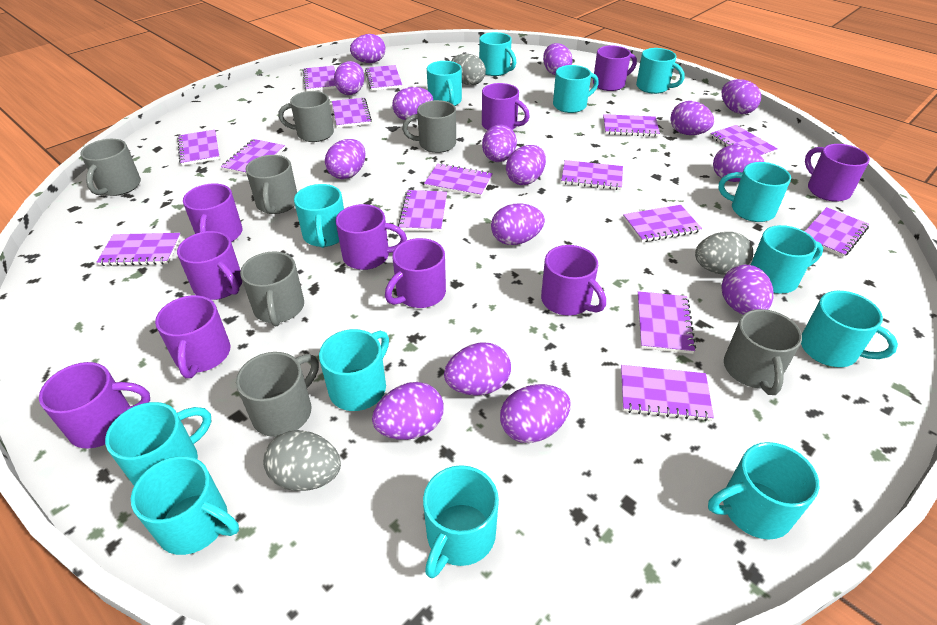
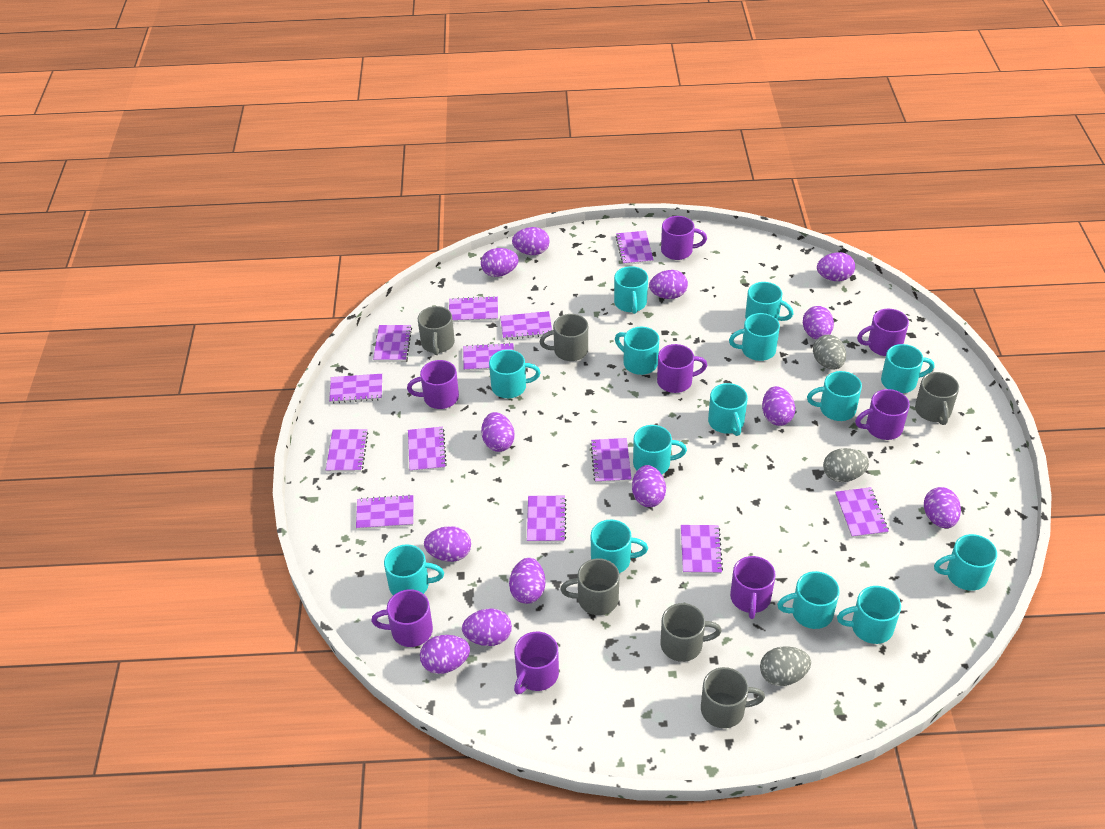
grey mug: 7 -> 6
purple egg: 15 -> 13
purple mug: 10 -> 8
purple notebook: 15 -> 13
turquoise mug: 13 -> 14

